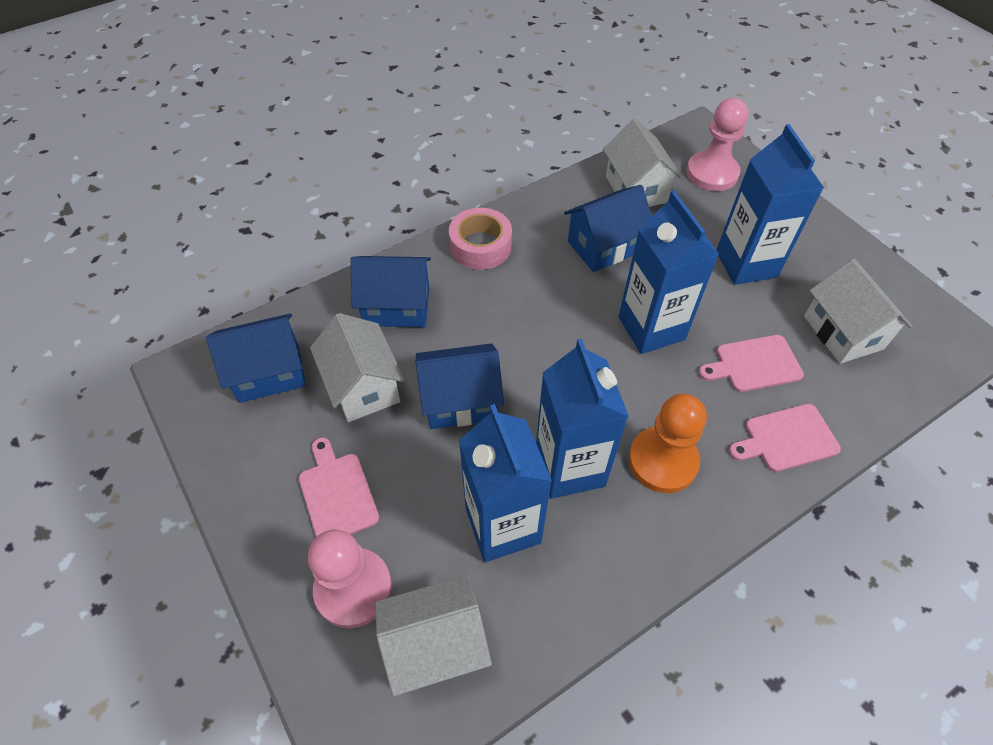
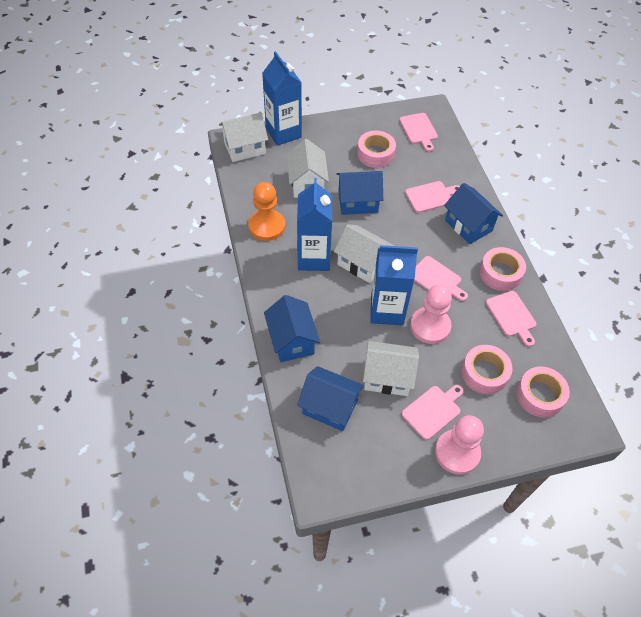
blue carton: 4 -> 3
pink cutting board: 3 -> 5
pink tape: 1 -> 4

